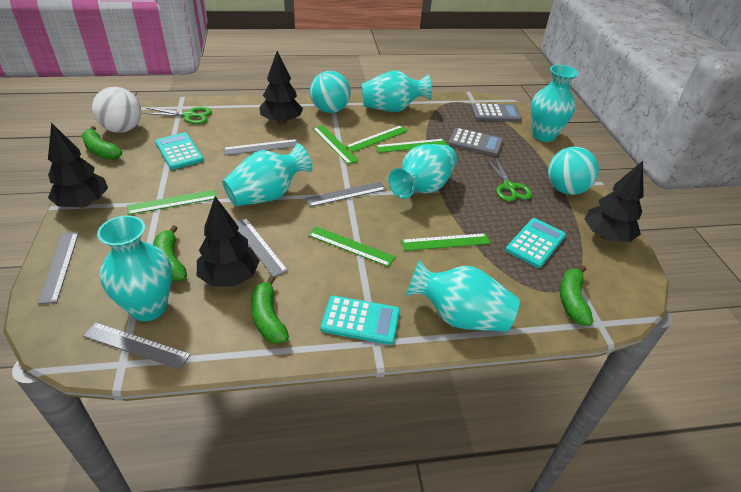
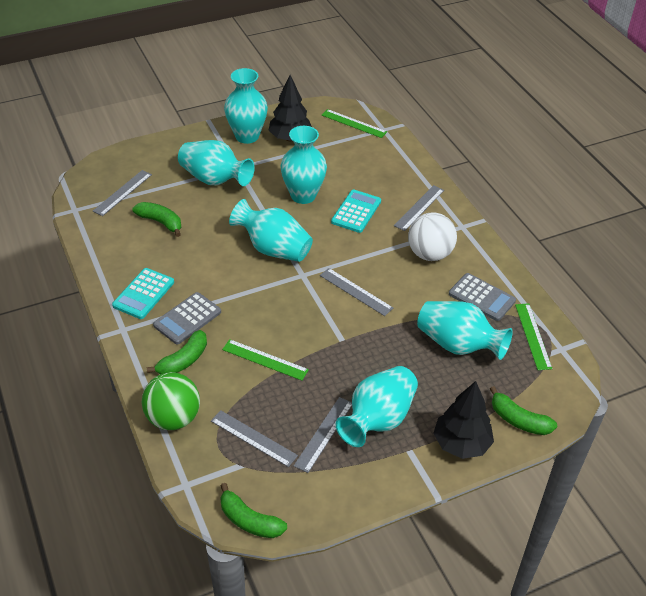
black tree: 4 -> 2
green ball: 0 -> 1
green ruler: 6 -> 3
green scissors: 2 -> 0
turquoise ball: 2 -> 0
turquoise calculator: 3 -> 2

